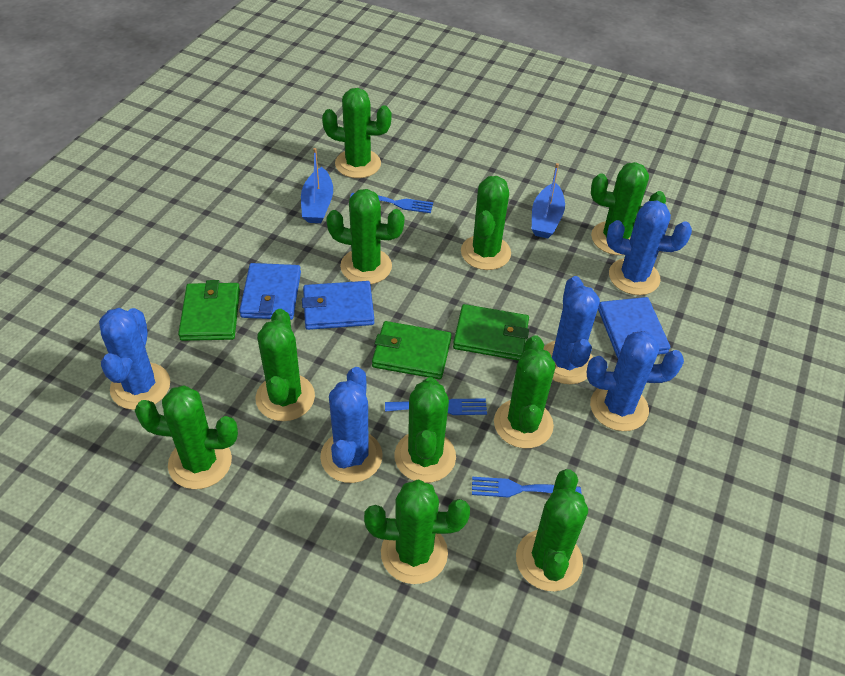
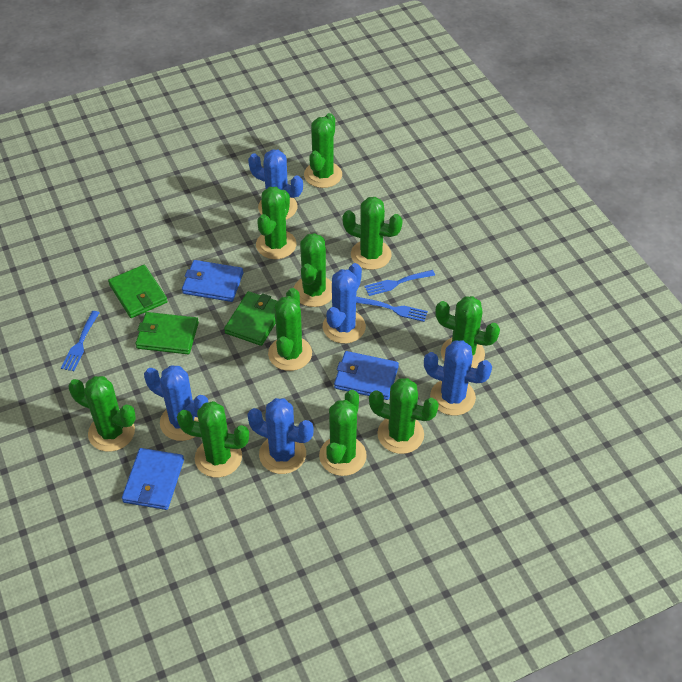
blue boat: 2 -> 0

